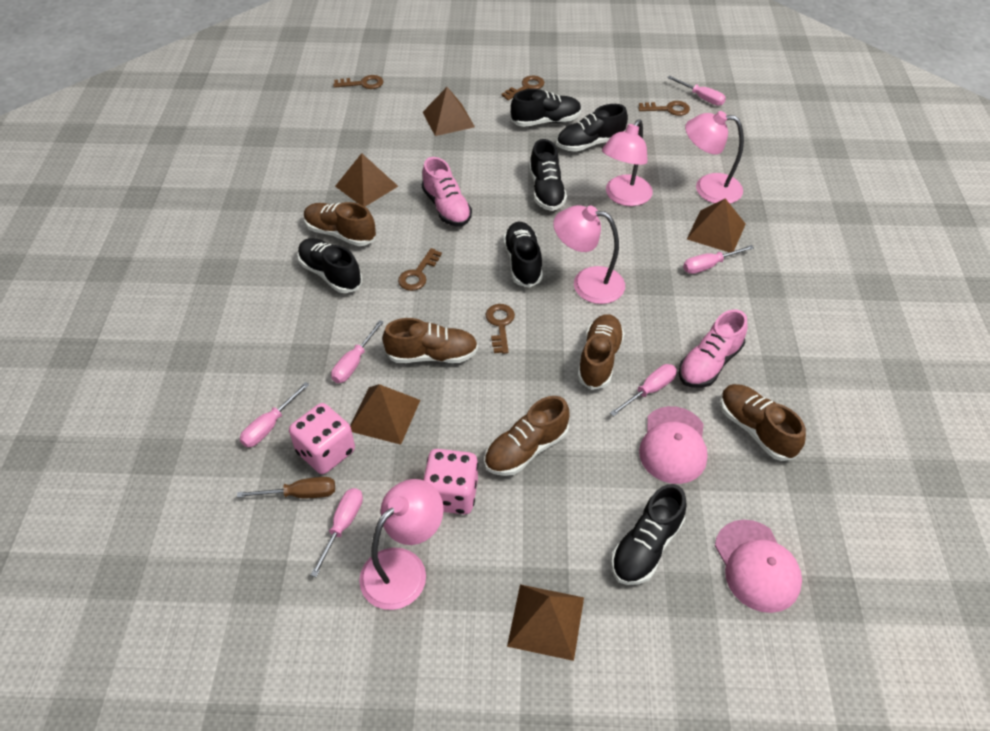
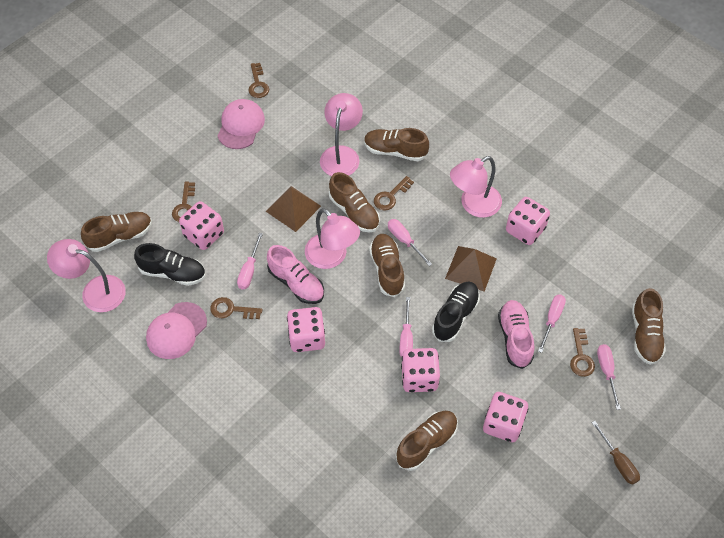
black shoe: 6 -> 2
brown pyramid: 5 -> 2
brown shoe: 5 -> 6
pink dice: 2 -> 5
pink screwdriver: 6 -> 5

